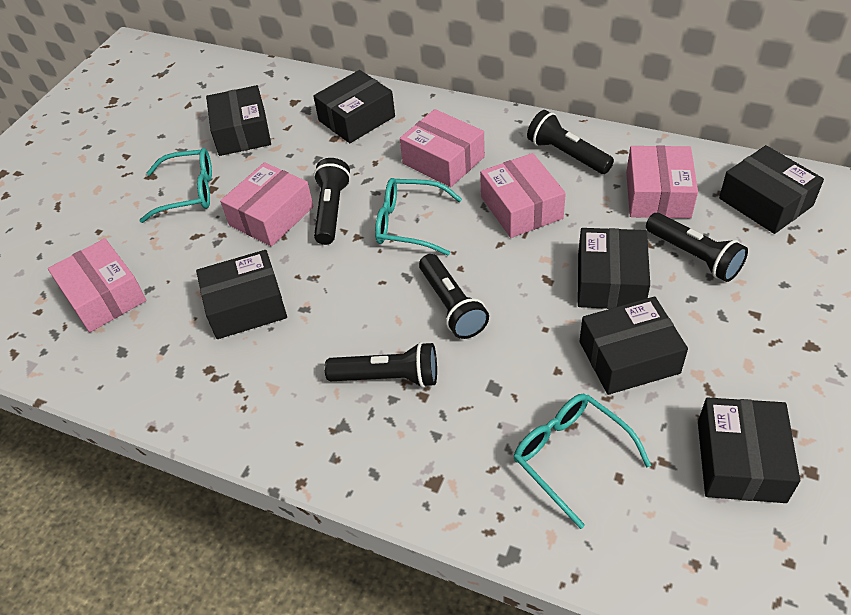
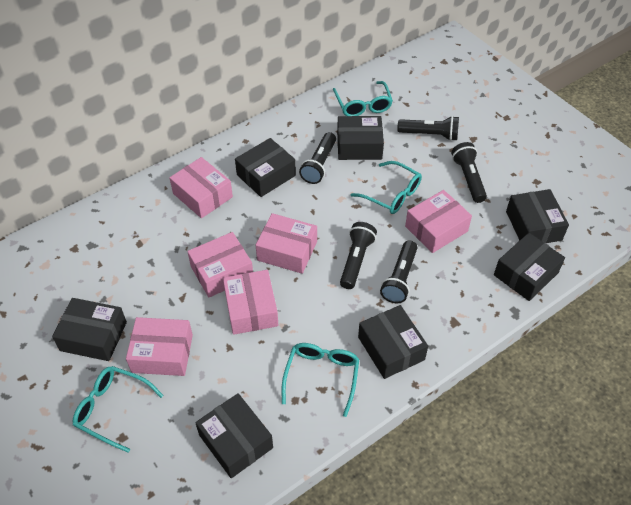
pink box: 5 -> 6
turquoise glasses: 3 -> 4

